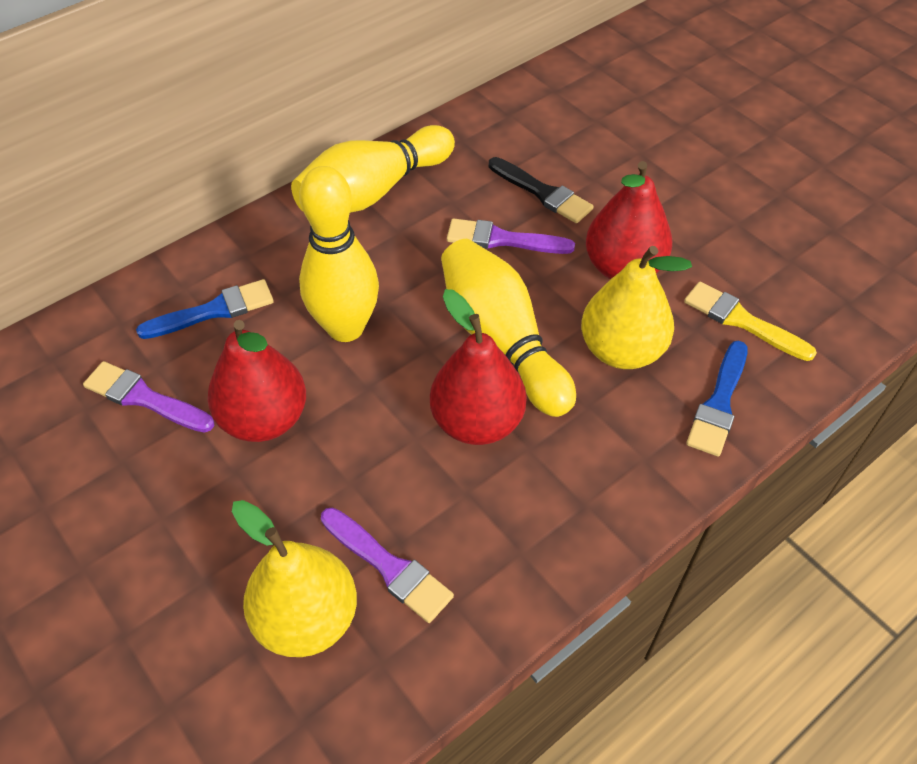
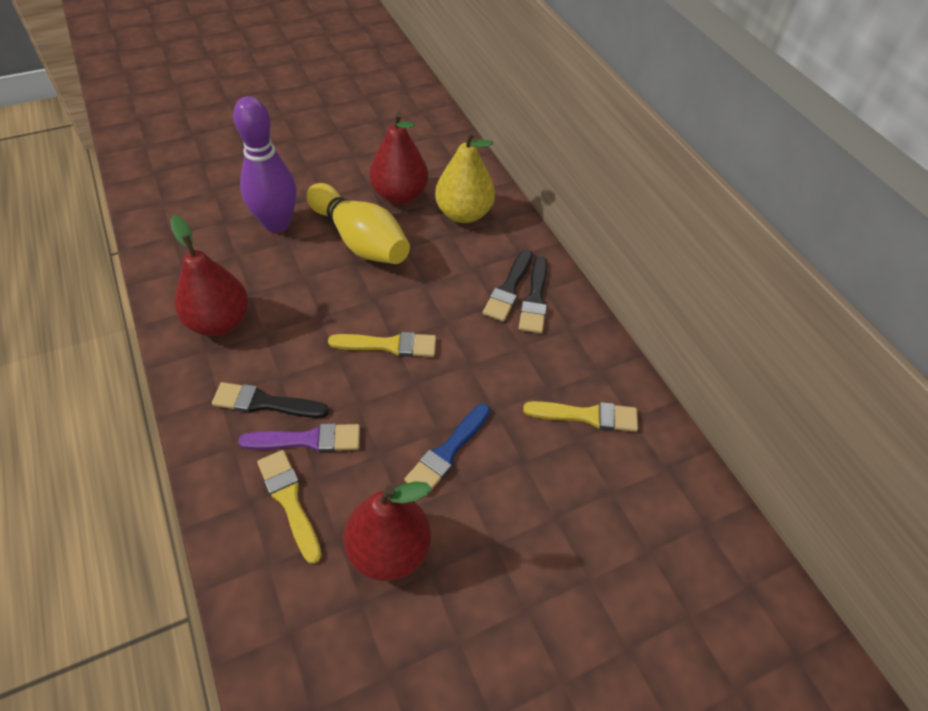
black brush: 1 -> 3
blue brush: 2 -> 1
purple bowling pin: 0 -> 1
purple brush: 3 -> 1
yellow bowling pin: 3 -> 1
yellow brush: 1 -> 3
yellow pear: 2 -> 1

